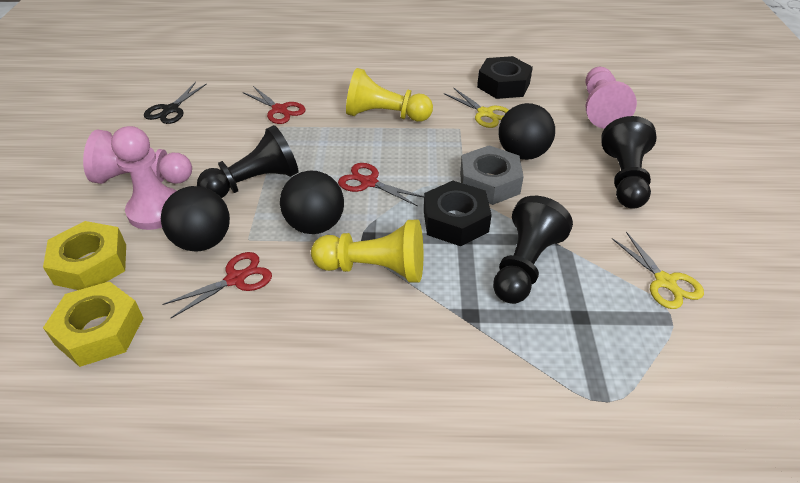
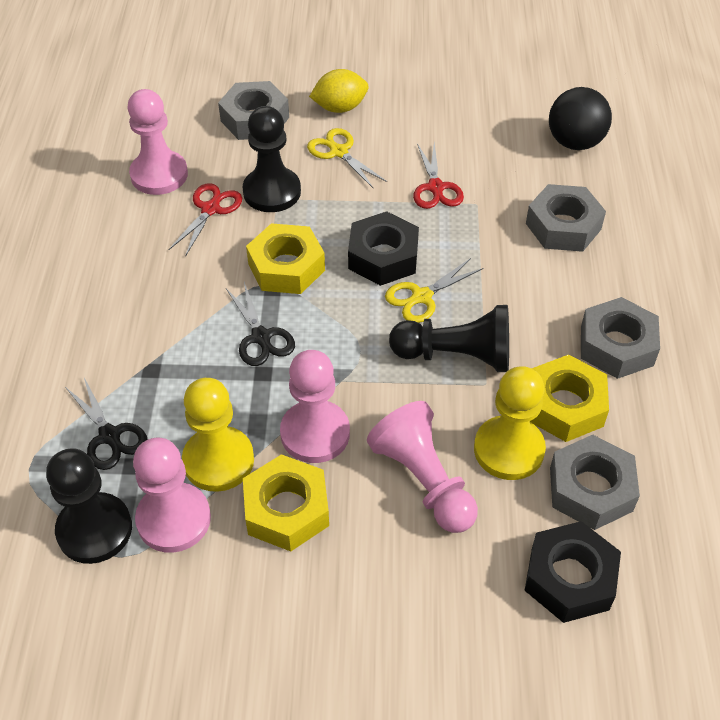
black ball: 3 -> 1
black scissors: 1 -> 2
grey nut: 1 -> 4
pink pawn: 3 -> 4
red scissors: 3 -> 2
yellow lemon: 0 -> 1
yellow nut: 2 -> 3

